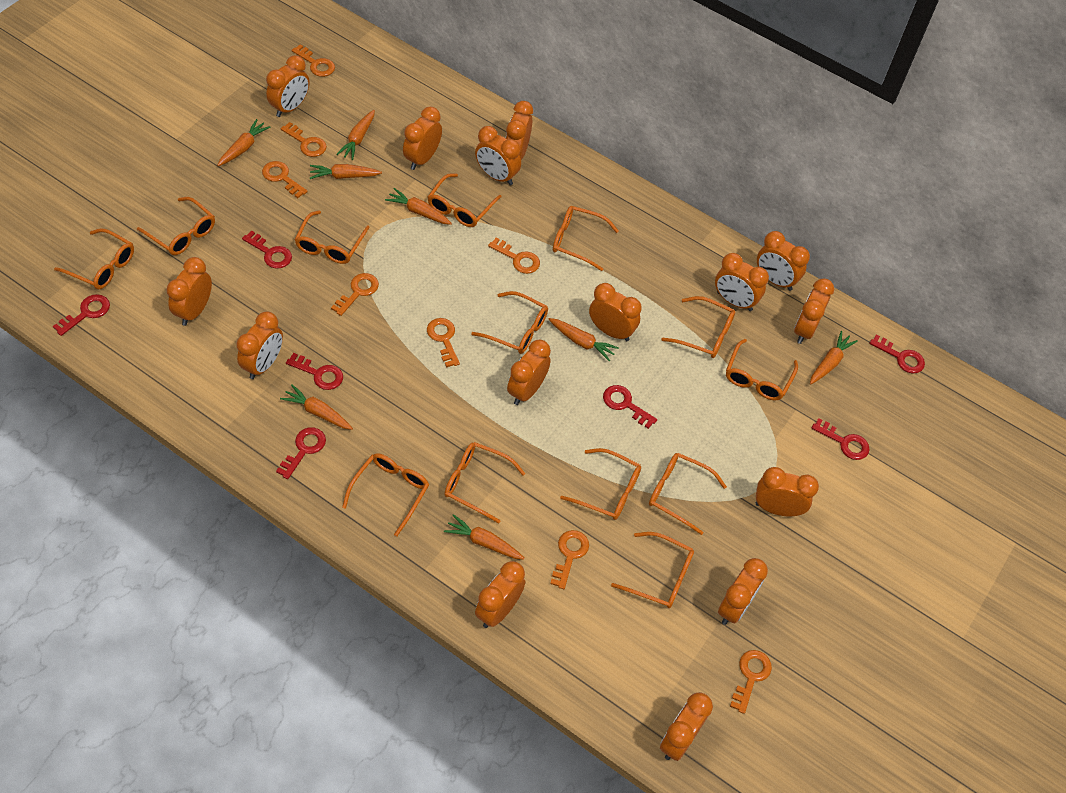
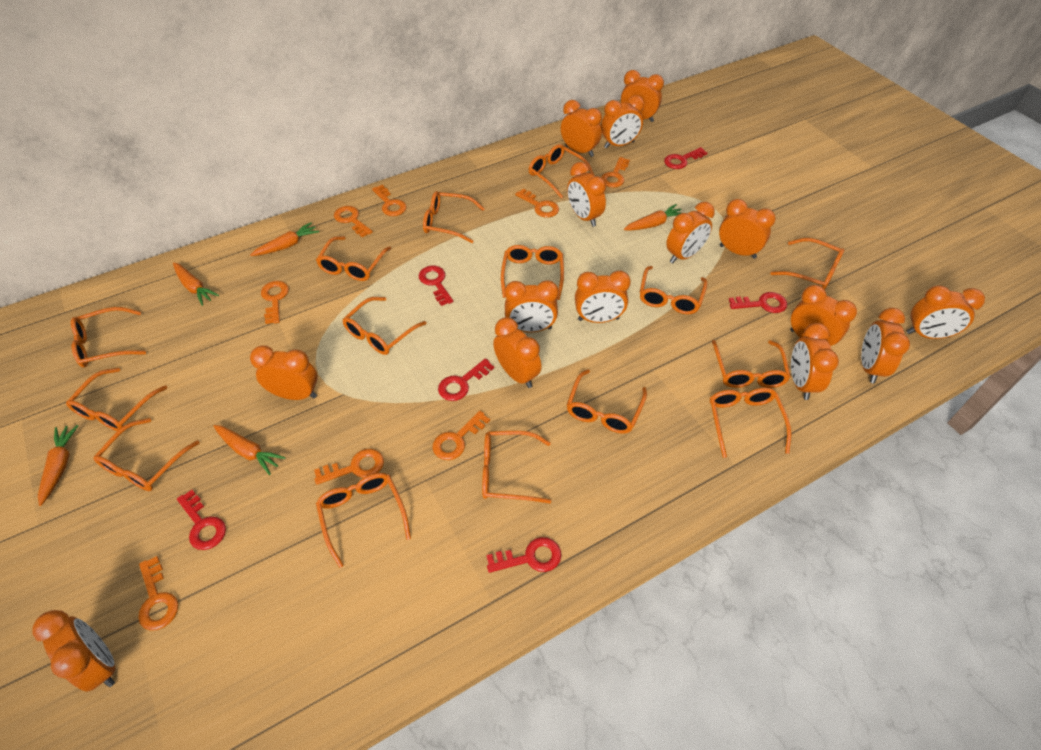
orange carrot: 8 -> 5
orange glasses: 13 -> 15
red key: 7 -> 6

